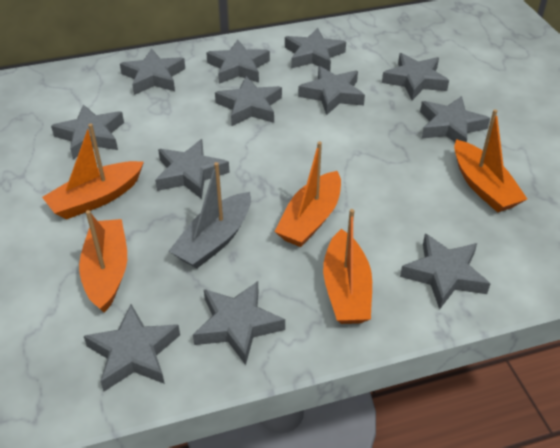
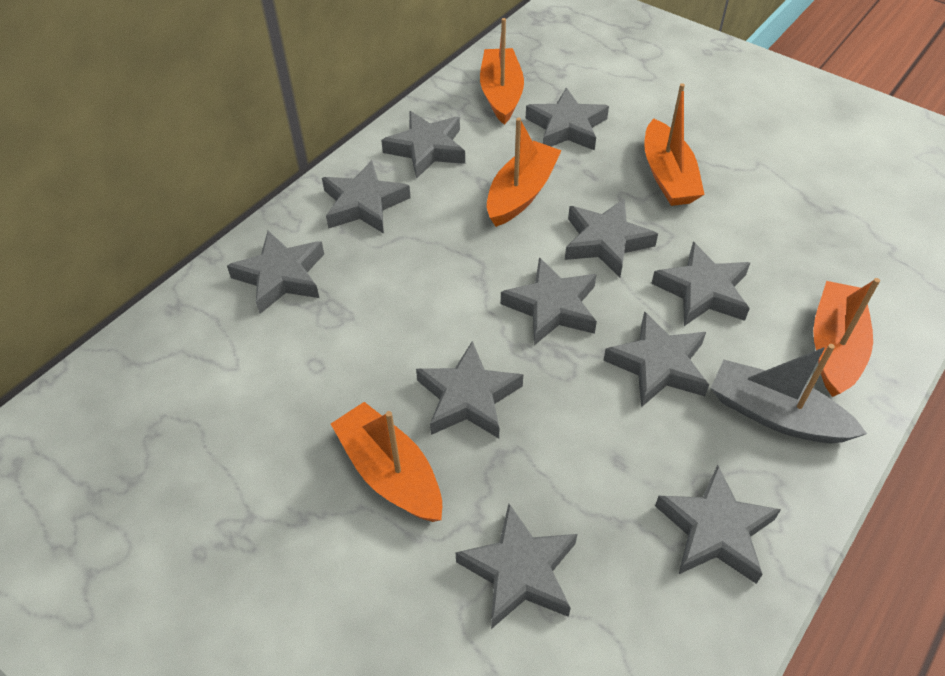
grey star: 12 -> 11

